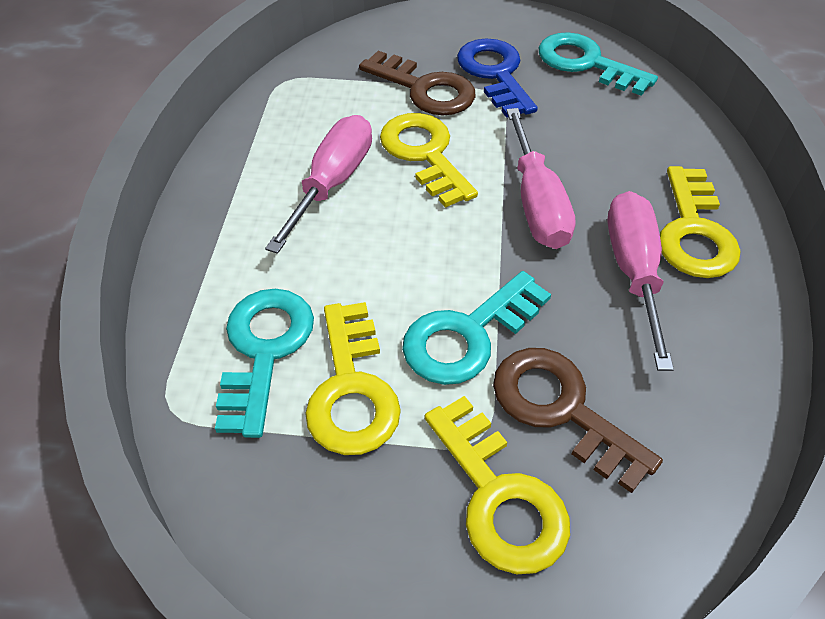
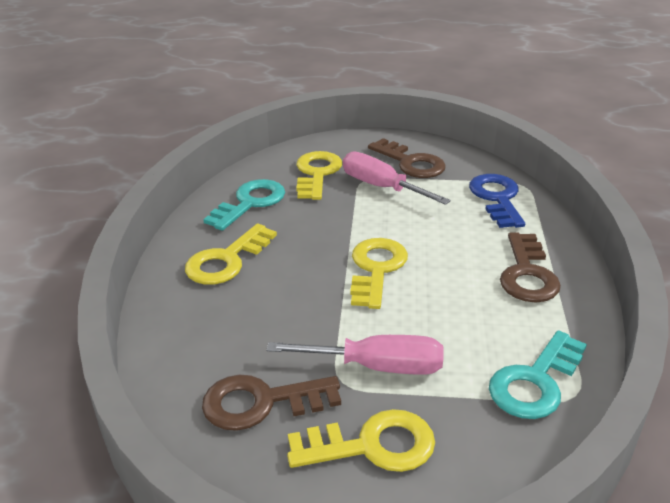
brown key: 2 -> 3
pink screwdriver: 3 -> 2
turquoise key: 3 -> 2

